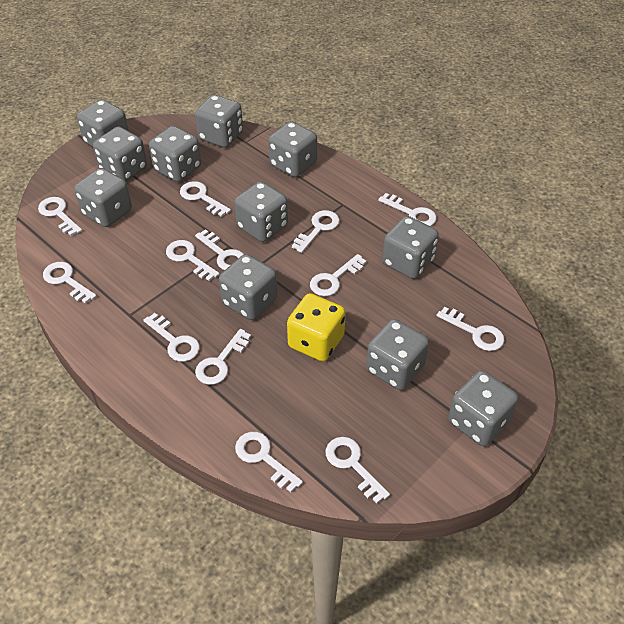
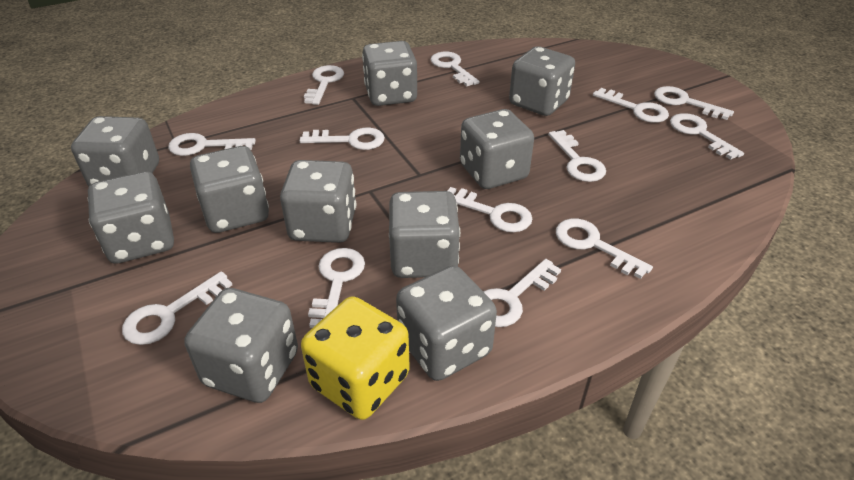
grey dice: 11 -> 10

